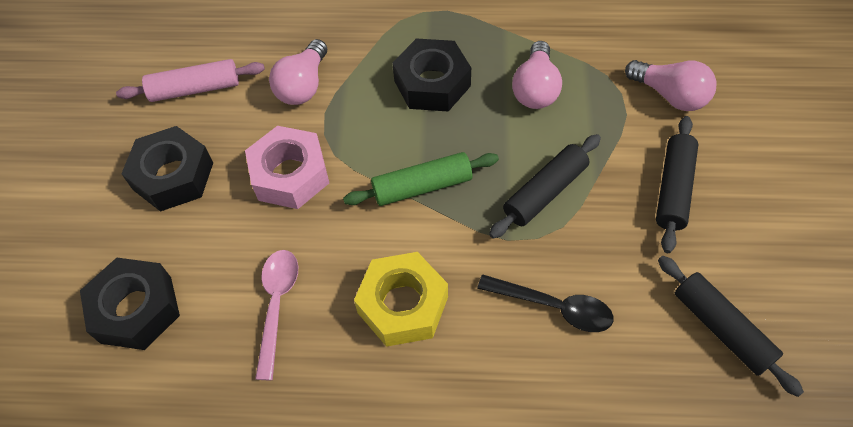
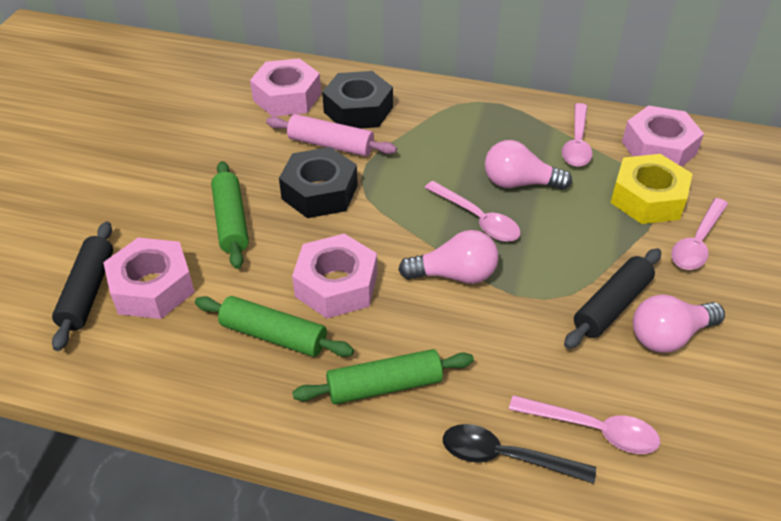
black nut: 3 -> 2
black rolling pin: 3 -> 2
green rolling pin: 1 -> 3
pink nut: 1 -> 4
pink spoon: 1 -> 4

